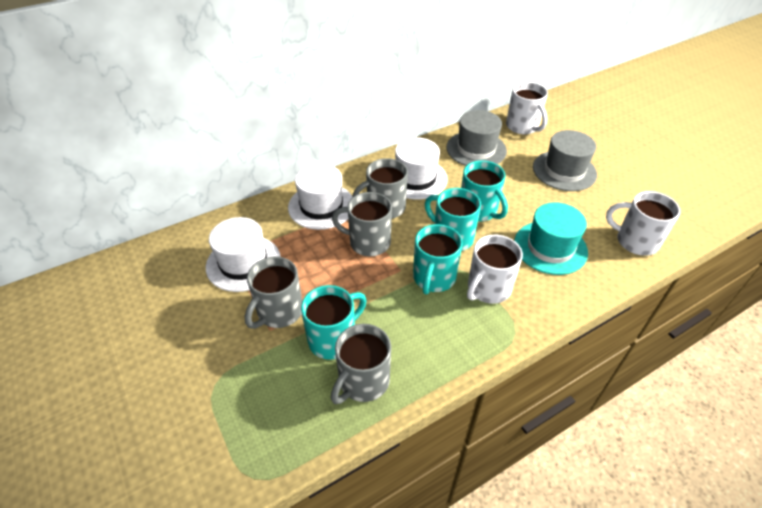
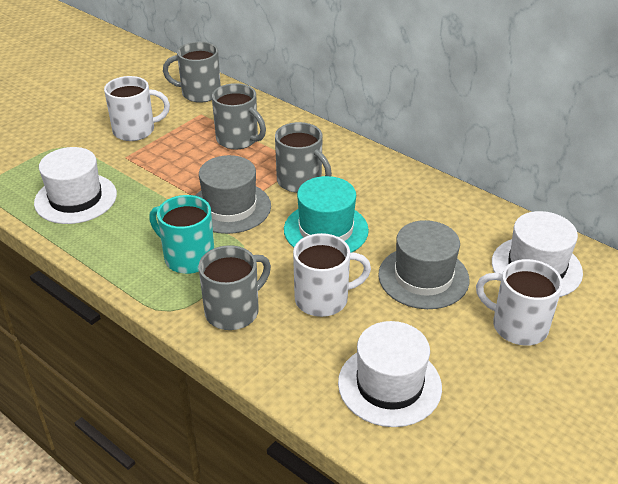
turquoise mug: 4 -> 1

